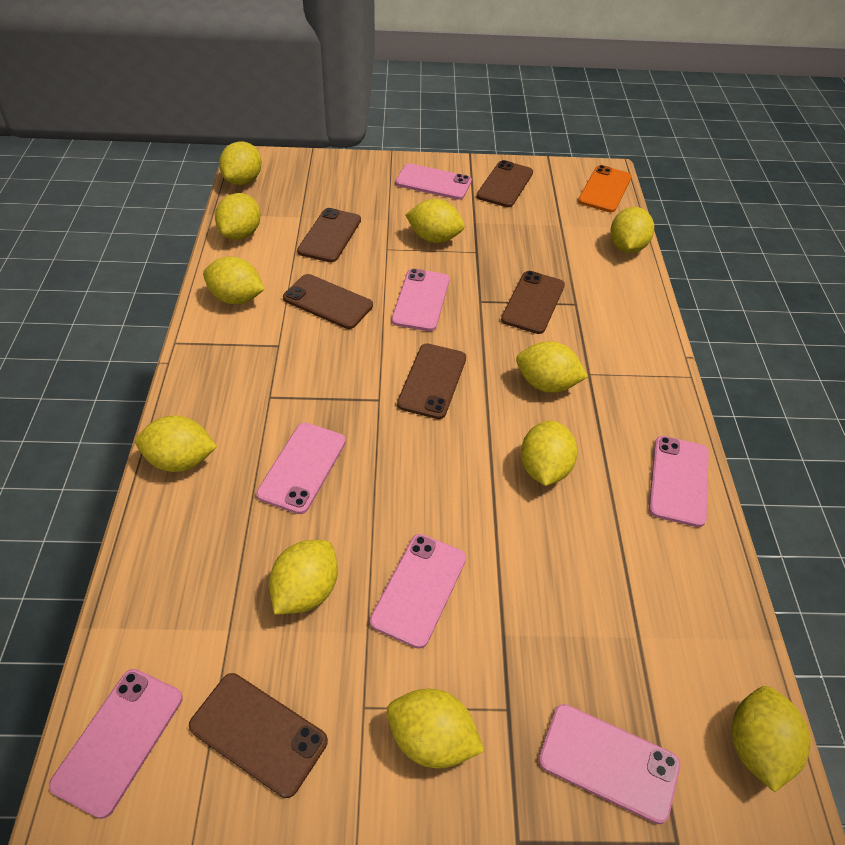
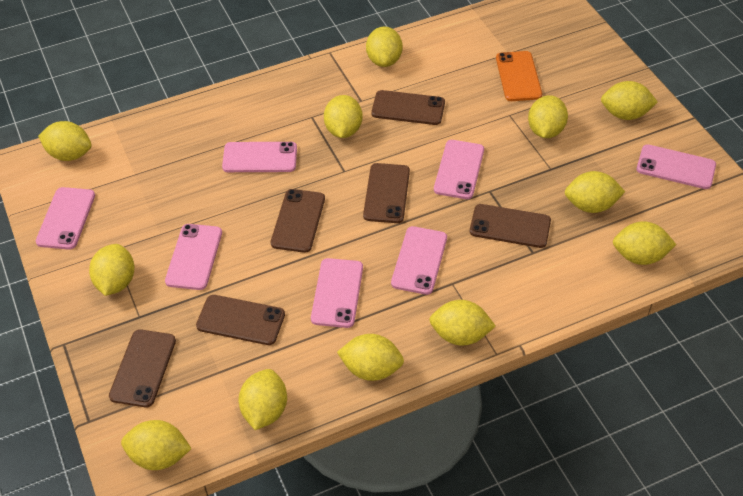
yellow lemon: 11 -> 12

